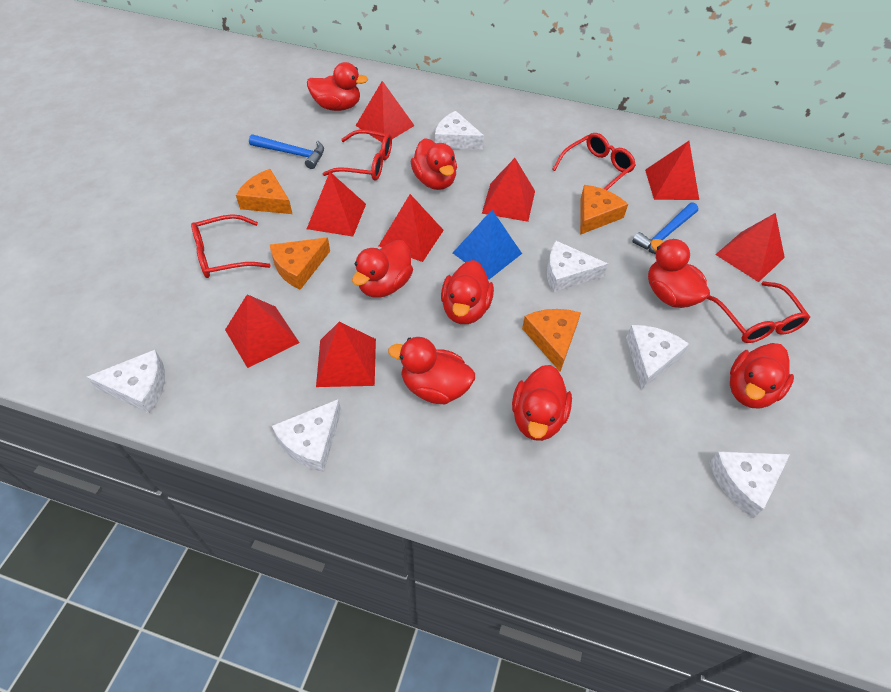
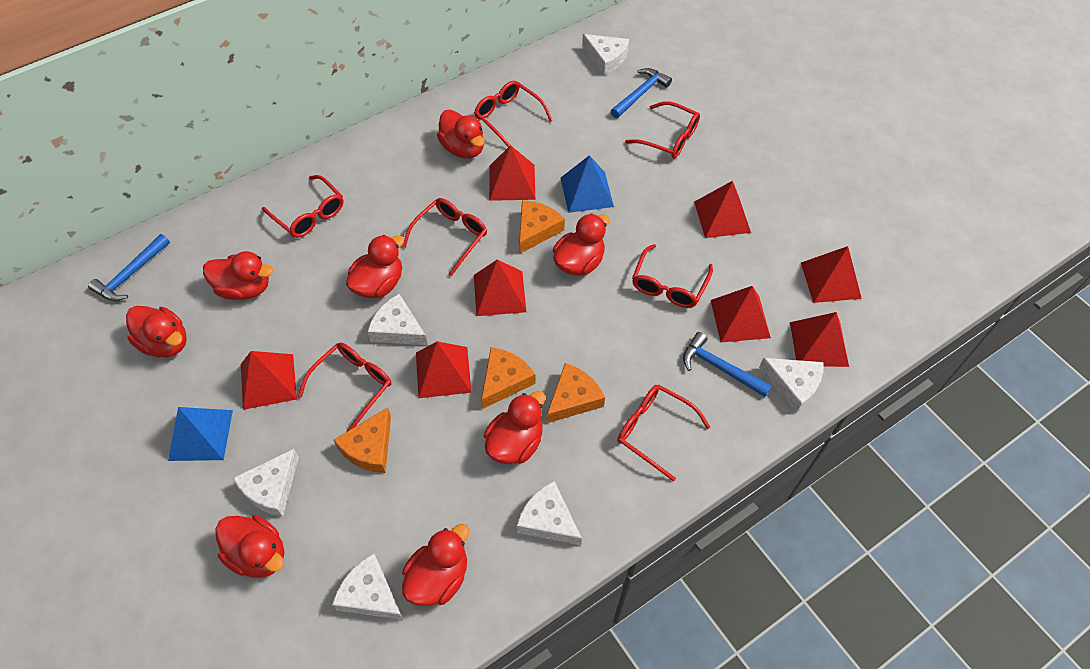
blue hammer: 2 -> 3
blue pyramid: 1 -> 2
red glasses: 4 -> 7

